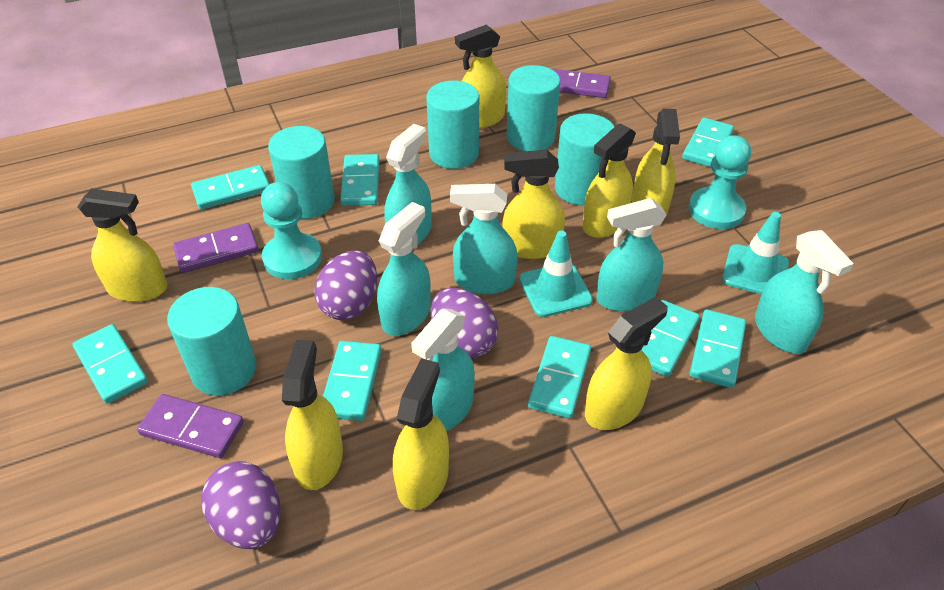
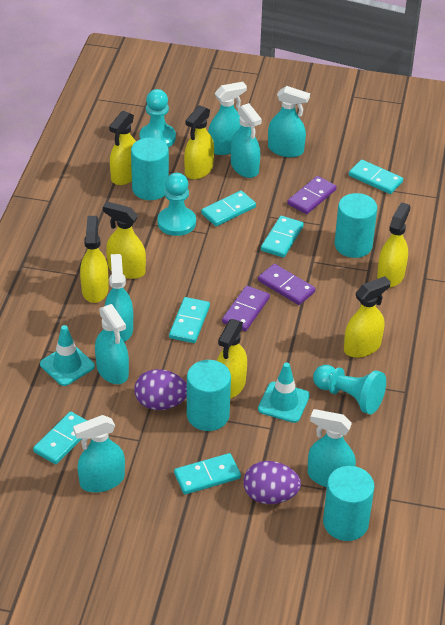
purple egg: 3 -> 2
turquoise cylinder: 5 -> 4
turquoise domino: 8 -> 6
turquoise pawn: 2 -> 3
turquoise spray bottle: 6 -> 7
yellow spray bottle: 8 -> 7

